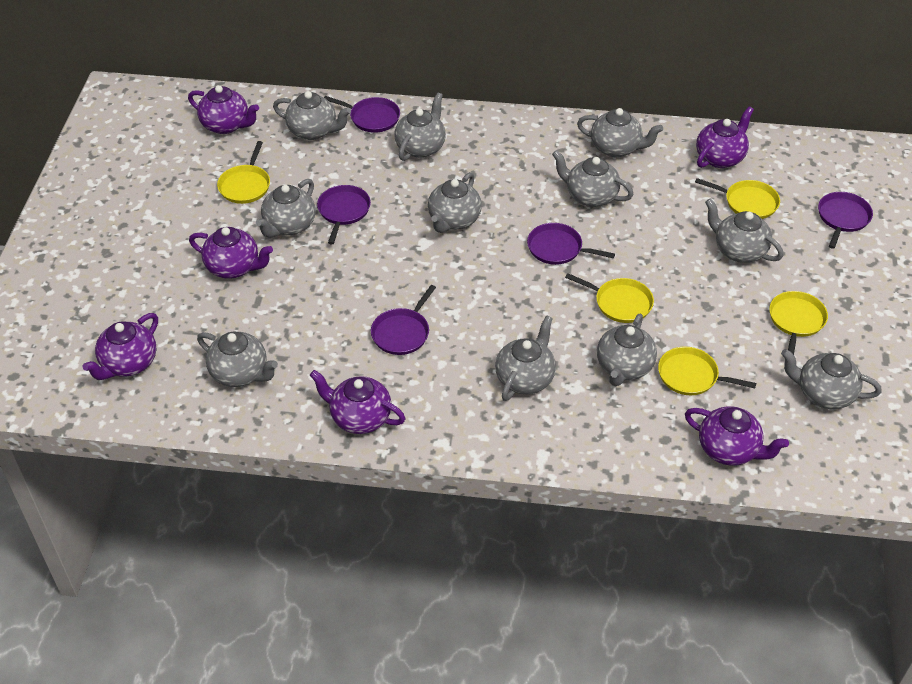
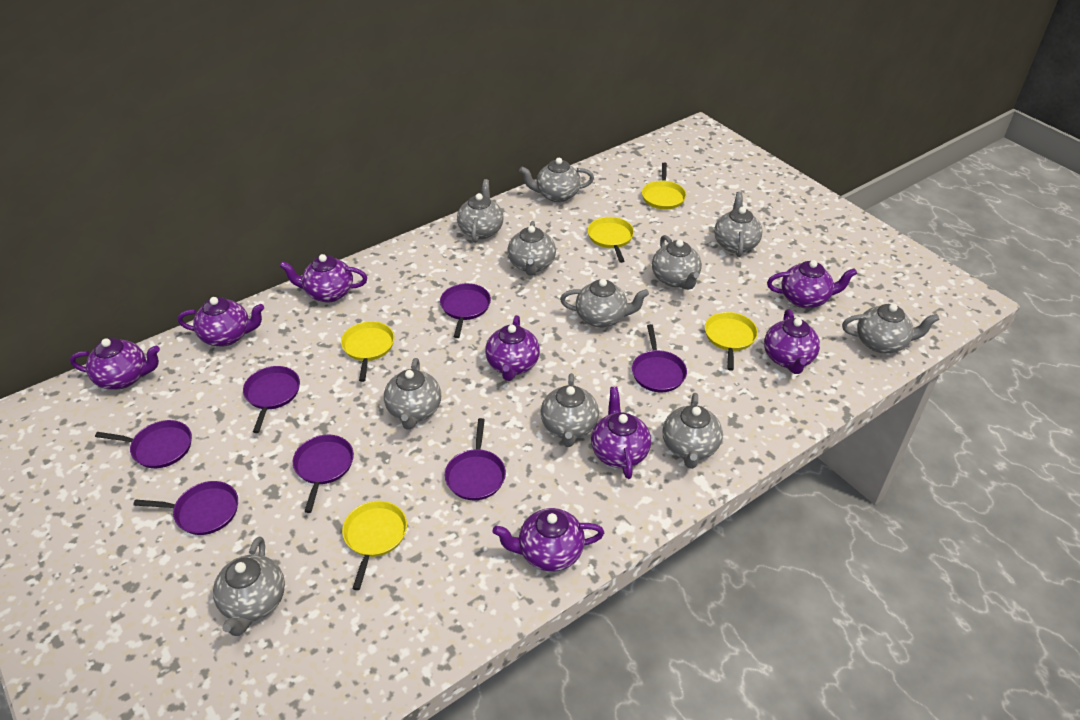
purple pan: 5 -> 7
purple teapot: 6 -> 8

